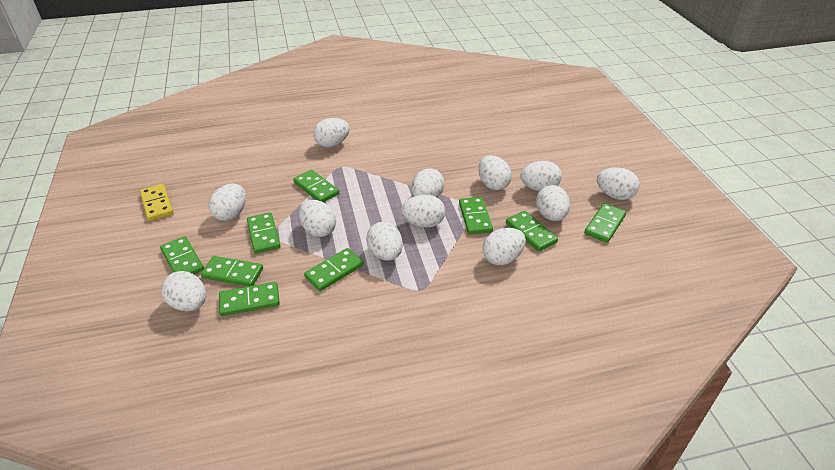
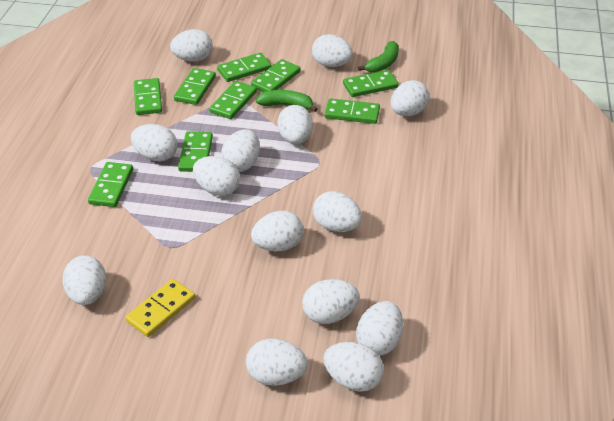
green banana: 0 -> 2
white egg: 12 -> 14

